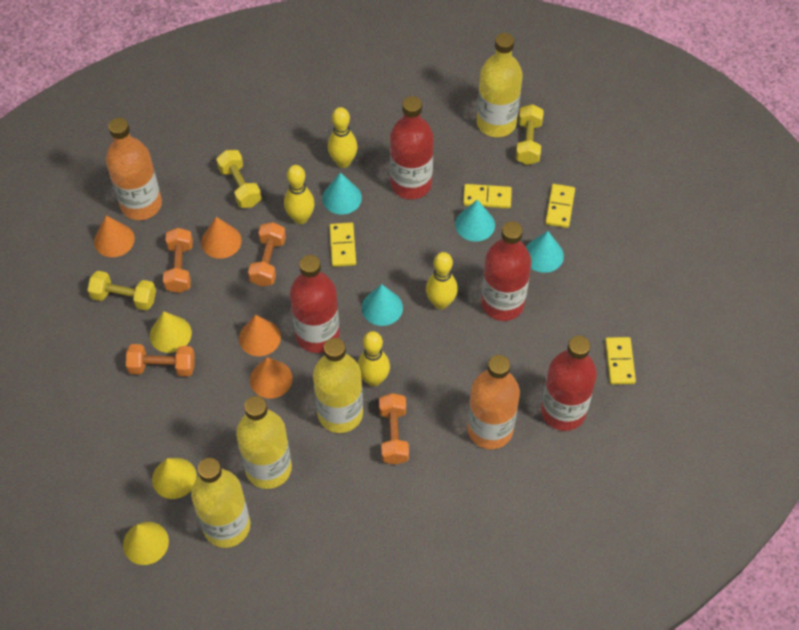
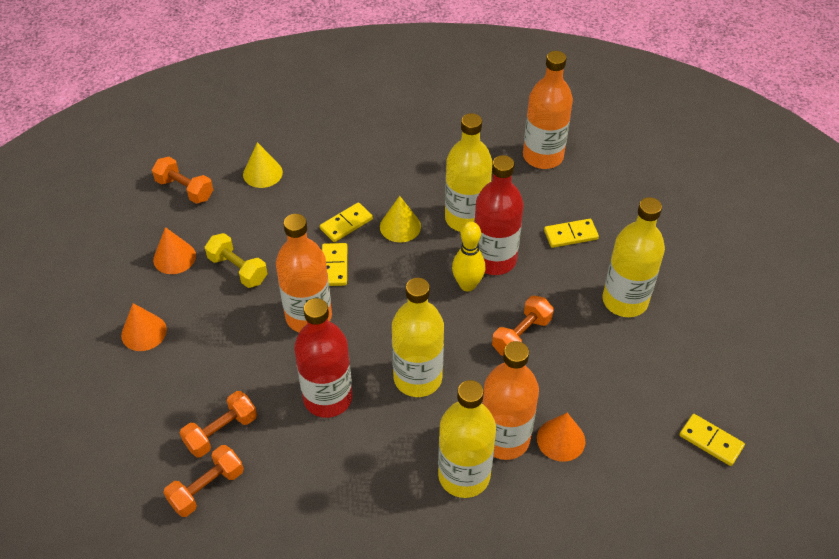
orange bottle: 2 -> 3
orange cone: 4 -> 3
red bottle: 4 -> 2
turquoise cone: 4 -> 0
yellow bowling pin: 4 -> 1
yellow cone: 3 -> 2
yellow dumbbell: 3 -> 1

